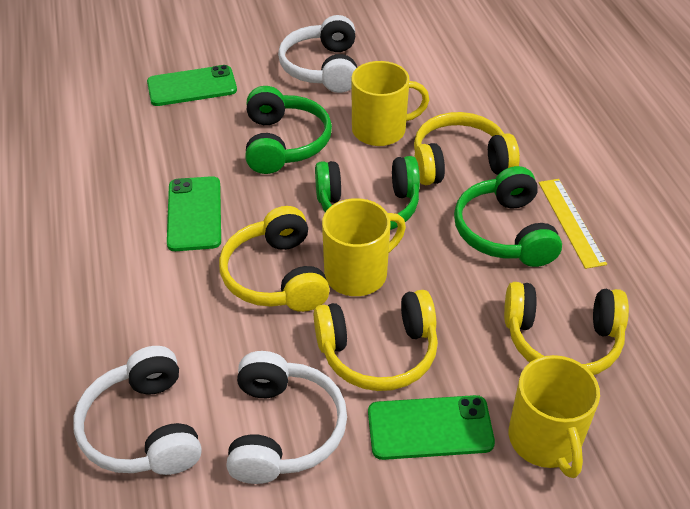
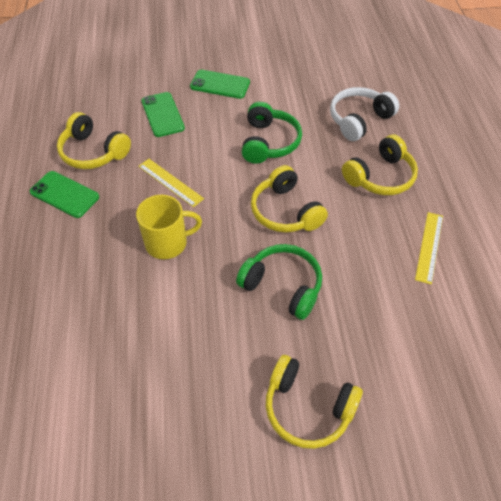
green headphones: 3 -> 2
white headphones: 3 -> 1
yellow mug: 3 -> 1
yellow ruler: 1 -> 2

